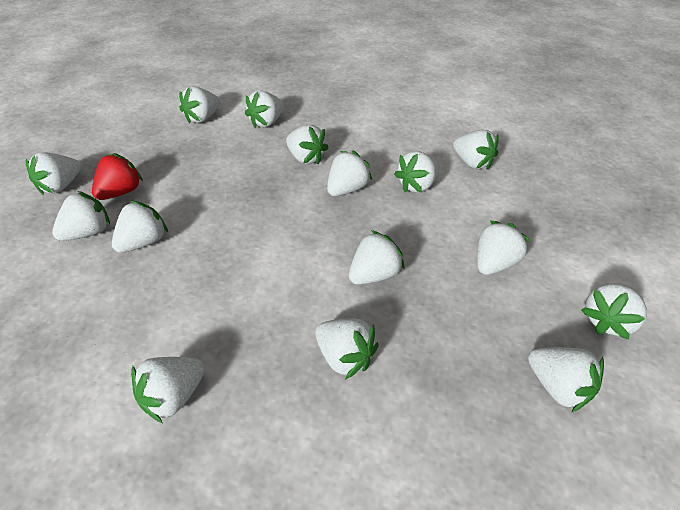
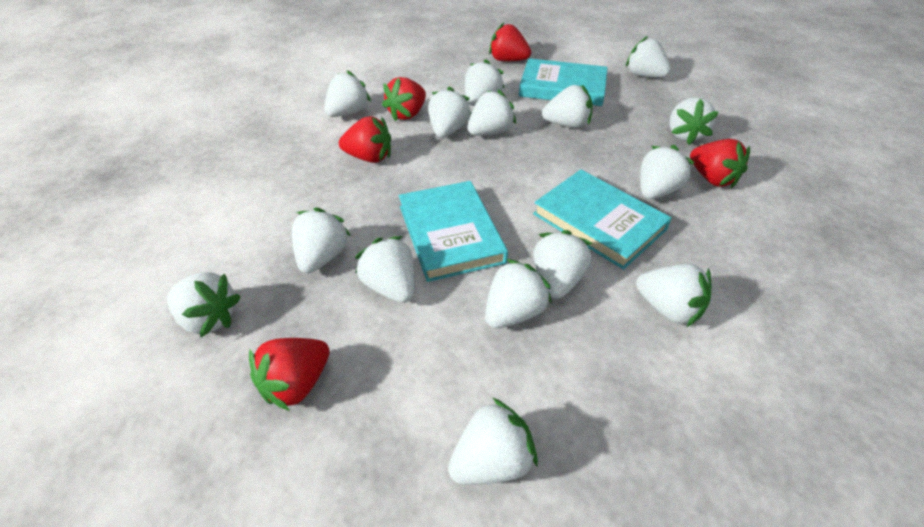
red strawberry: 1 -> 5
turquoise book: 0 -> 3

